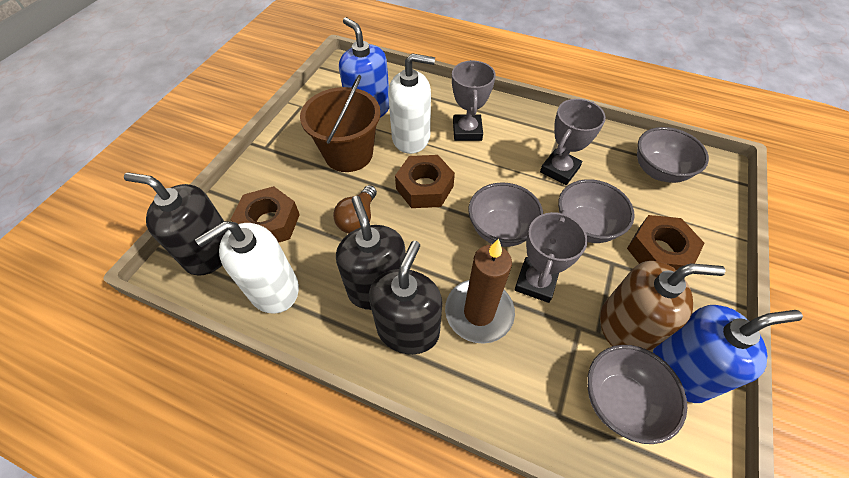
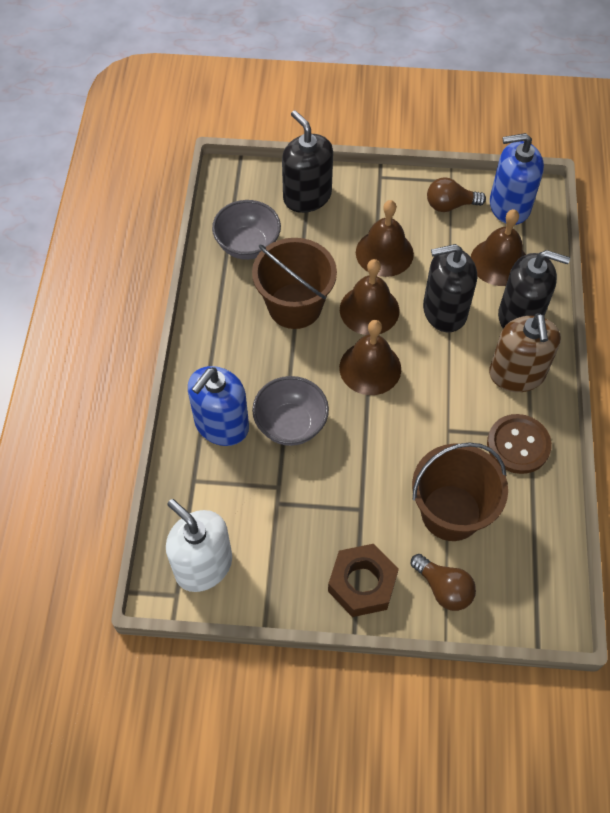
brown bell: 0 -> 4
brown bucket: 1 -> 2
brown button: 0 -> 1
brown candle: 1 -> 0
brown light bulb: 1 -> 2
brown nut: 3 -> 1
grey bowl: 4 -> 2
grey trophy: 3 -> 0
white soap dispenser: 2 -> 1

